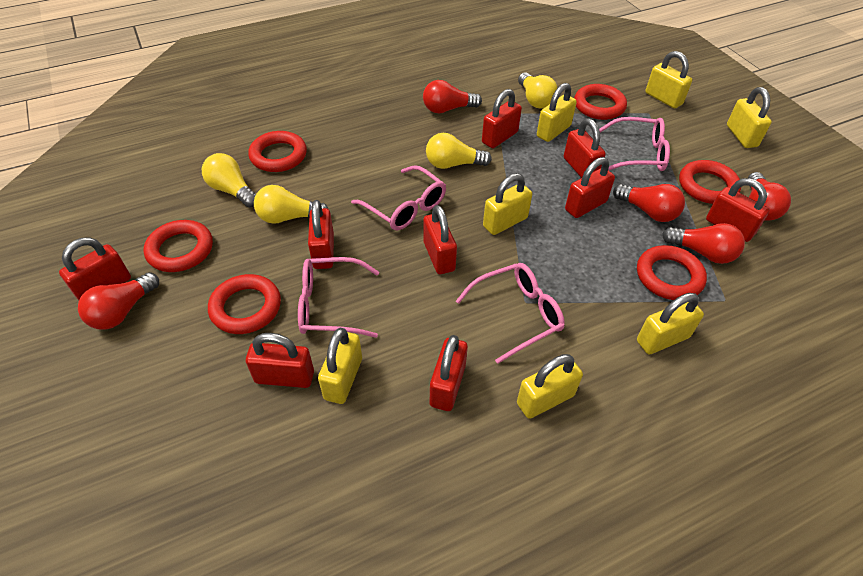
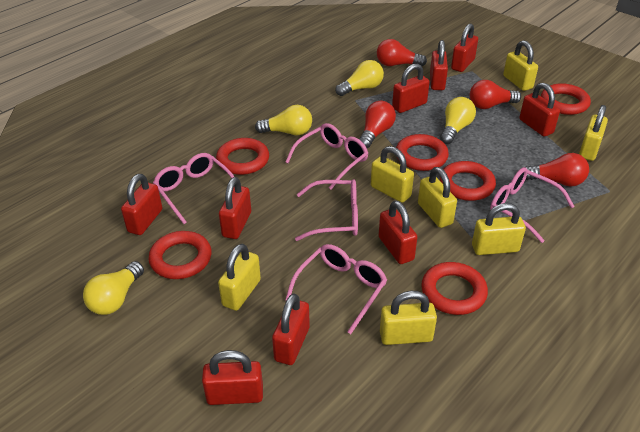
pink glasses: 4 -> 5
red light bulb: 5 -> 4

